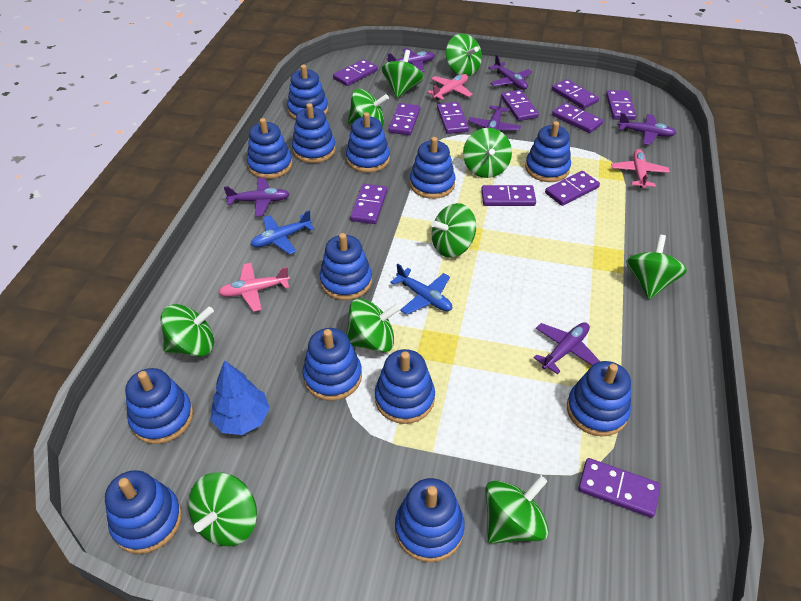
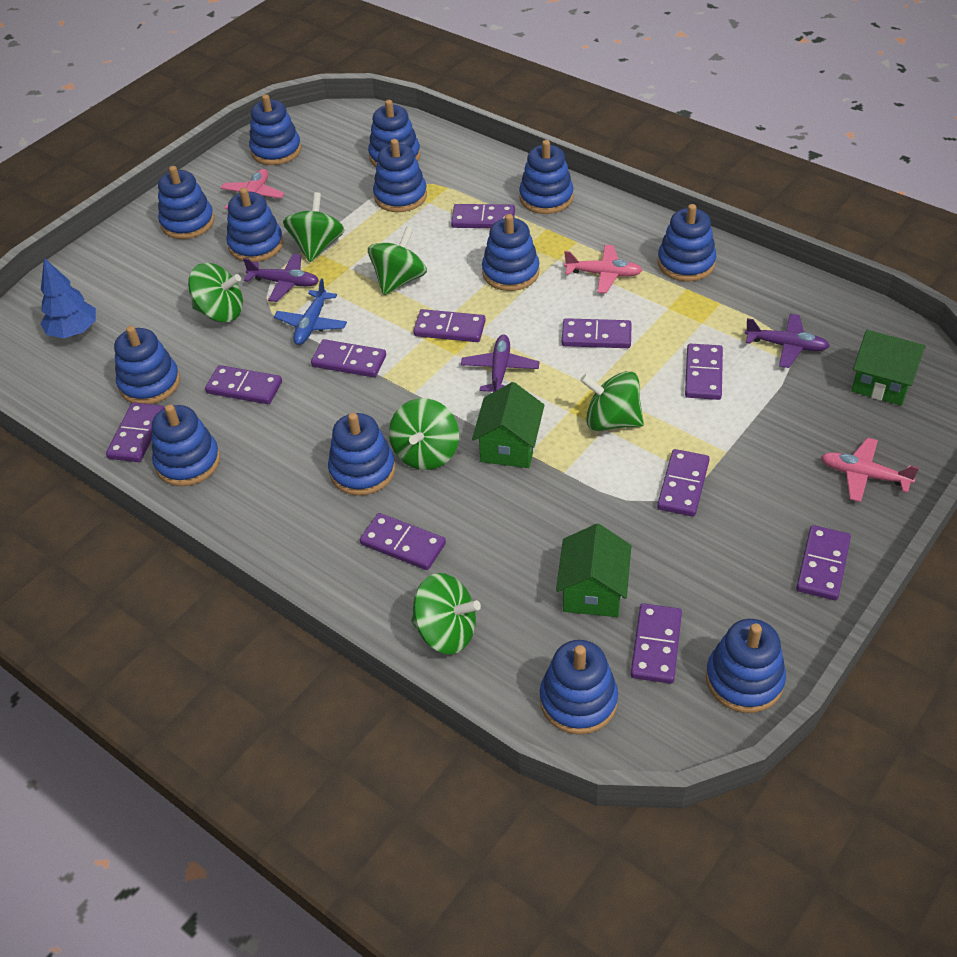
blue plane: 2 -> 1
green house: 0 -> 3
green spinning top: 10 -> 6
purple plane: 6 -> 3

